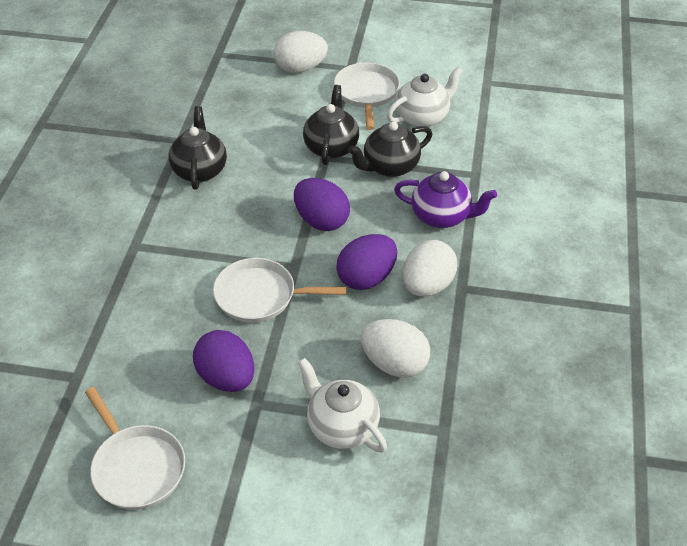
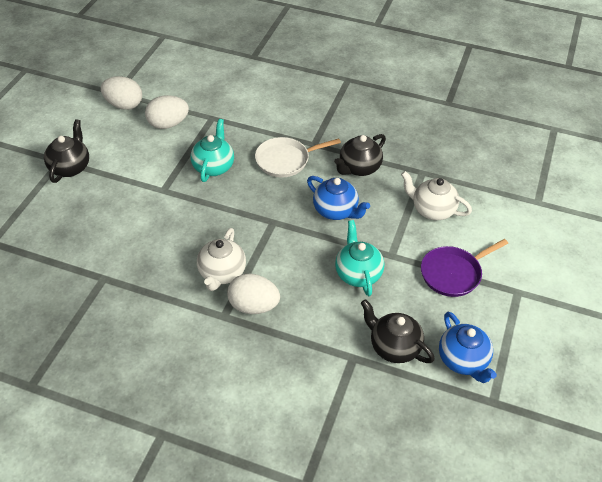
blue teapot: 0 -> 2
purple egg: 3 -> 0
purple pan: 0 -> 1
purple teapot: 1 -> 0
turquoise teapot: 0 -> 2
white pan: 3 -> 1

